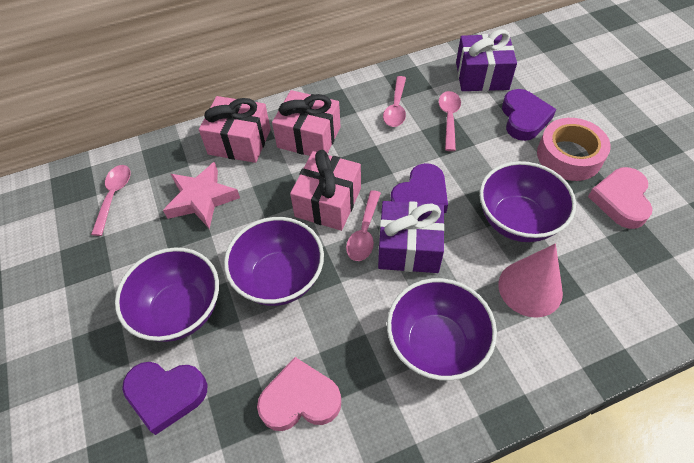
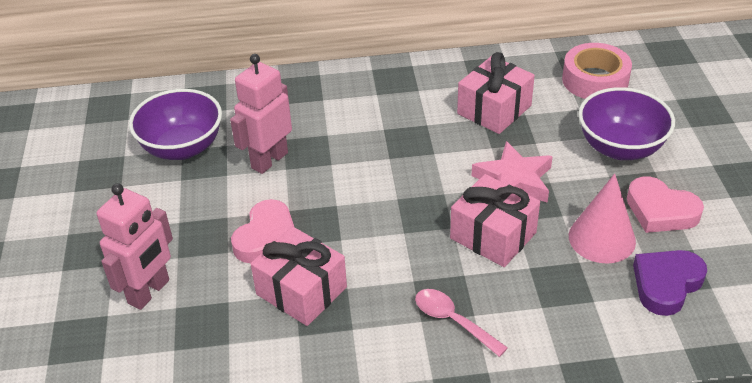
pink robot: 0 -> 2
pink spoon: 4 -> 1
purple bowl: 4 -> 2
purple gift: 2 -> 0
purple heart: 3 -> 1

